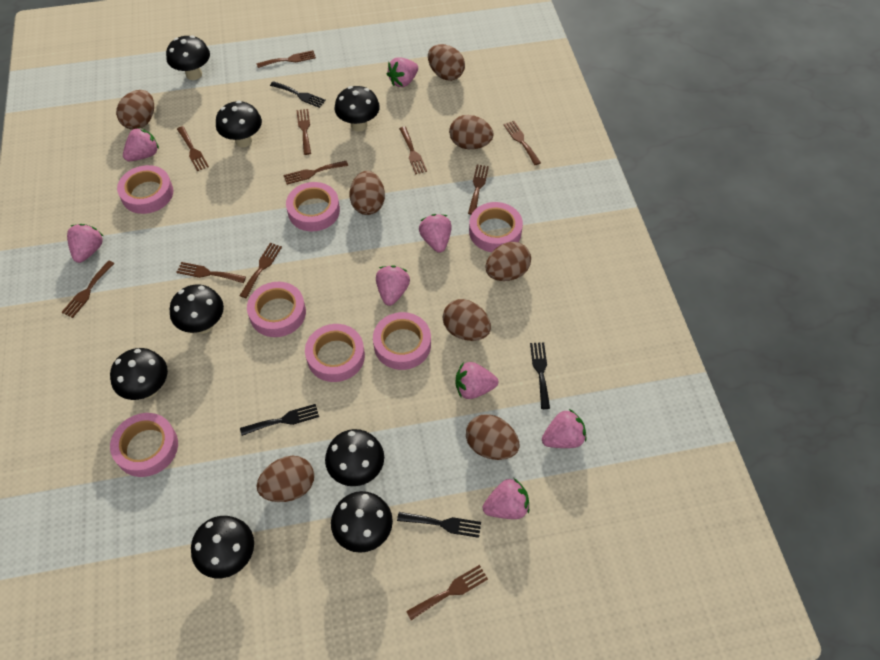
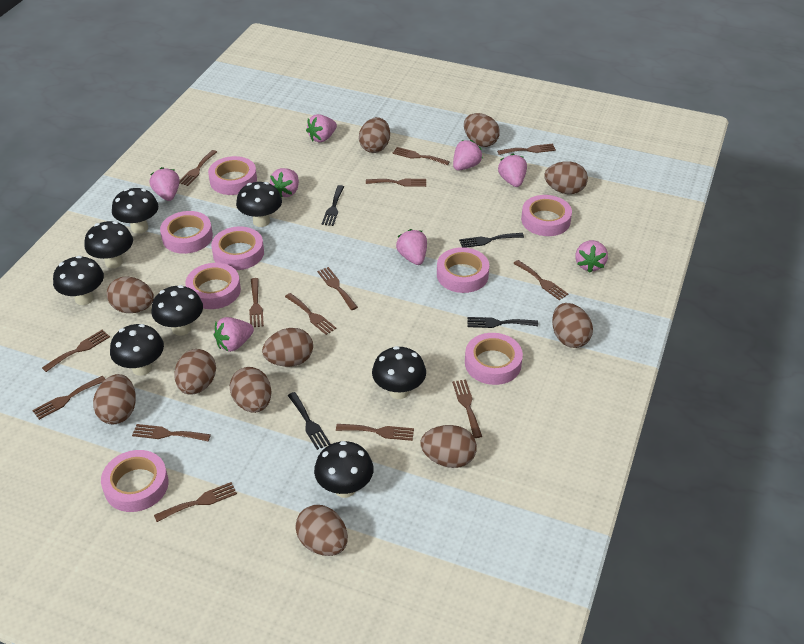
brown egg: 8 -> 11
brown fork: 11 -> 14
pink tape: 7 -> 8

